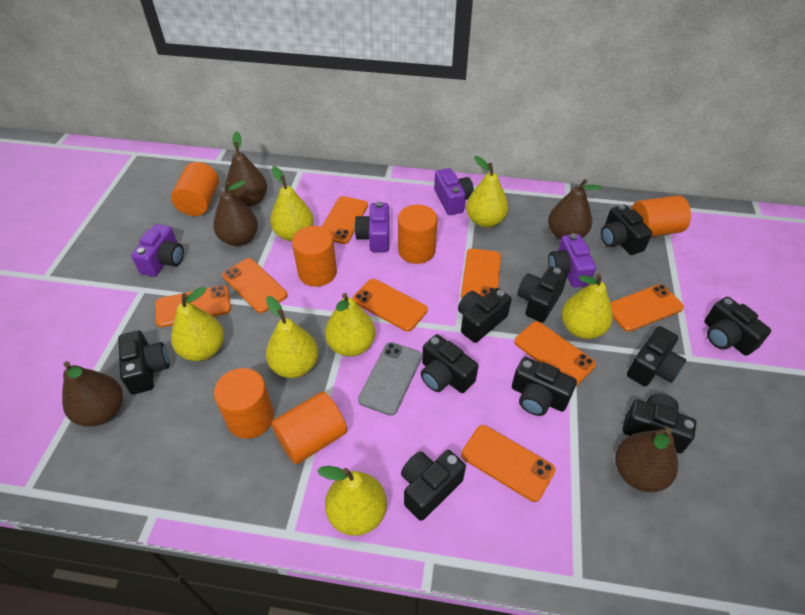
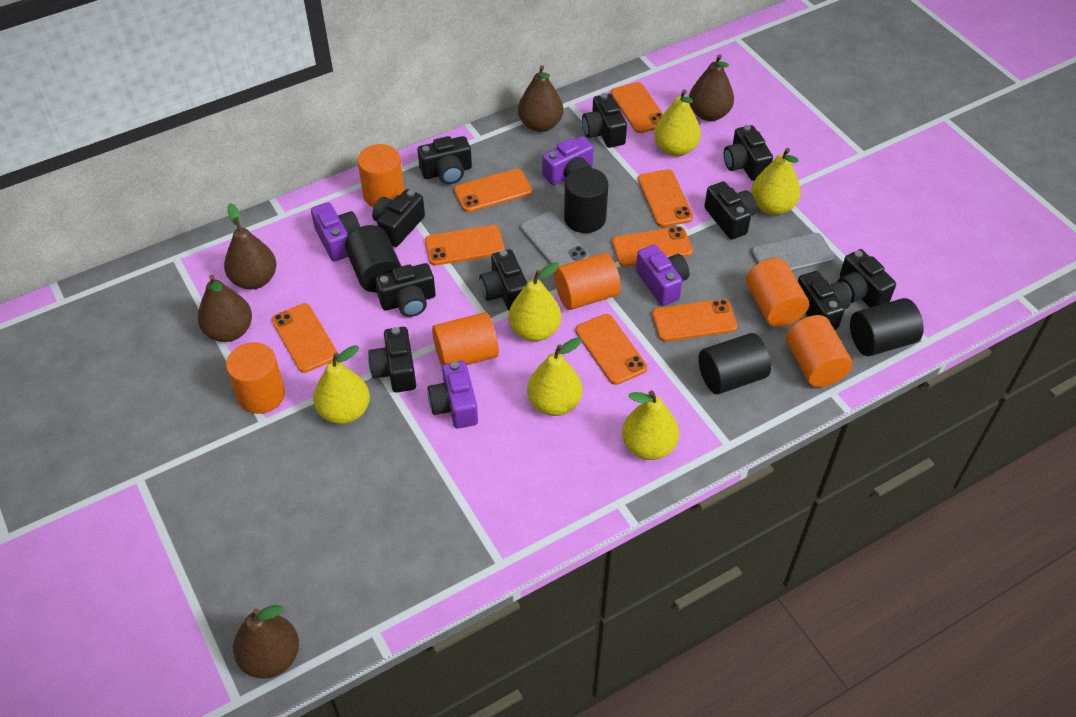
black cylinder: 0 -> 4
grey phone: 1 -> 2
yellow pear: 7 -> 6

